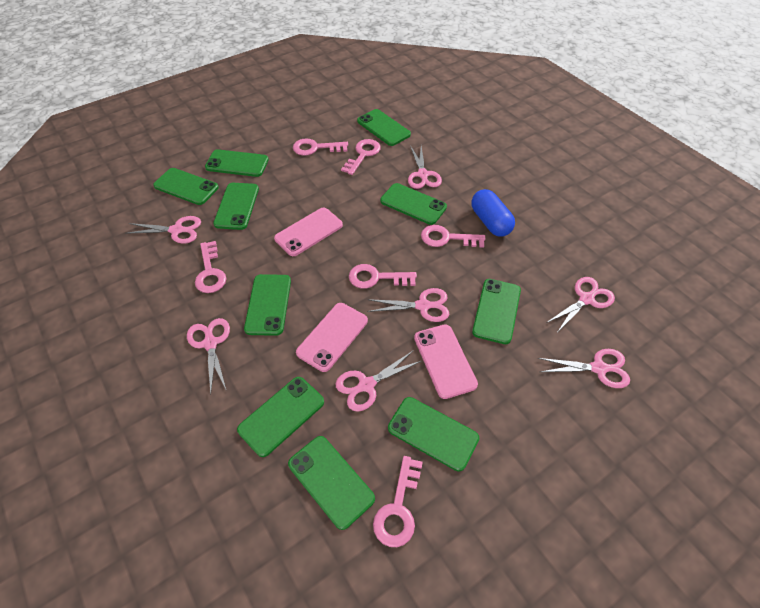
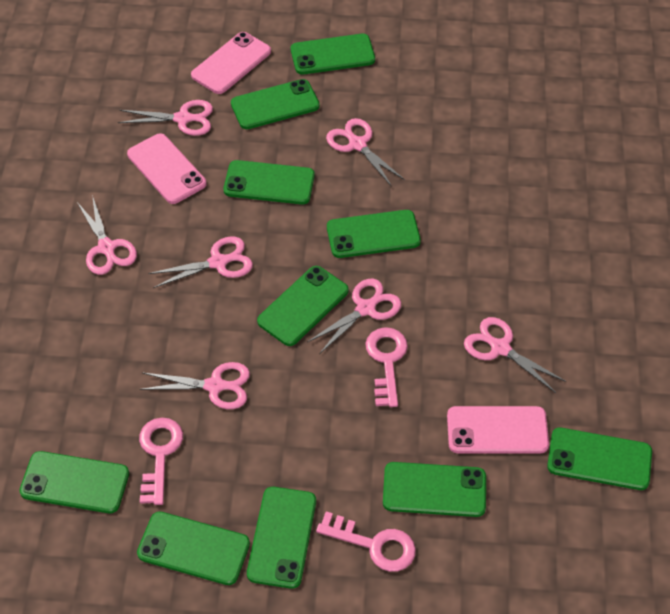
blue capsule: 1 -> 0
pink key: 6 -> 3

